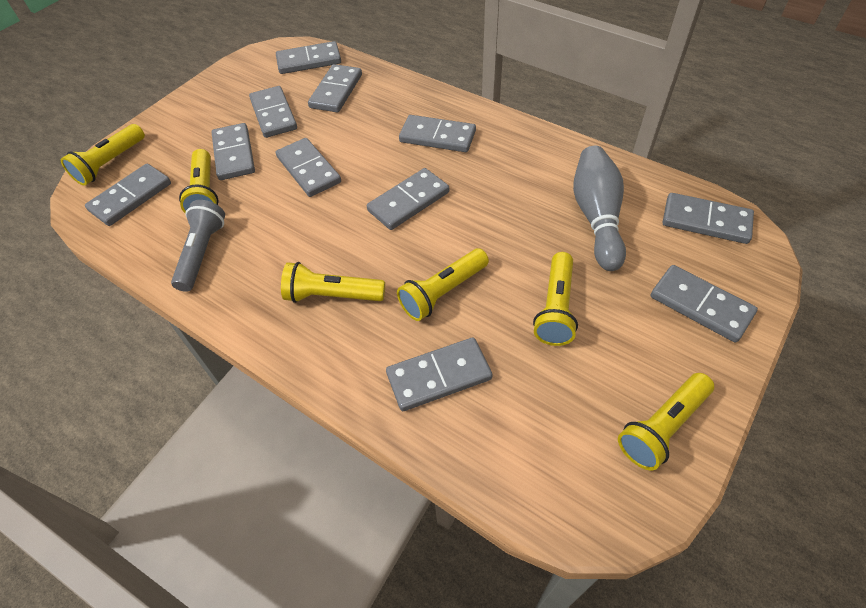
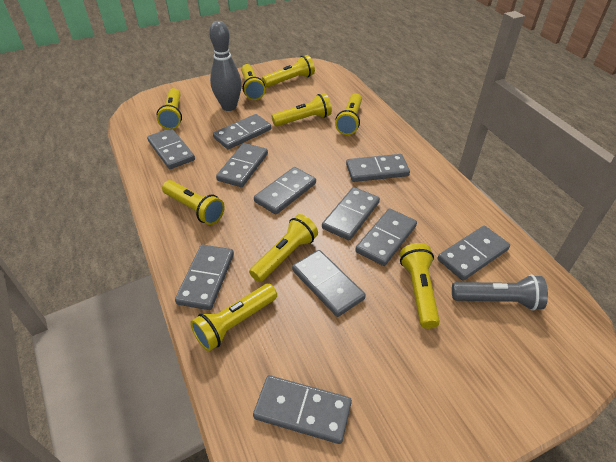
yellow flashlight: 6 -> 9

